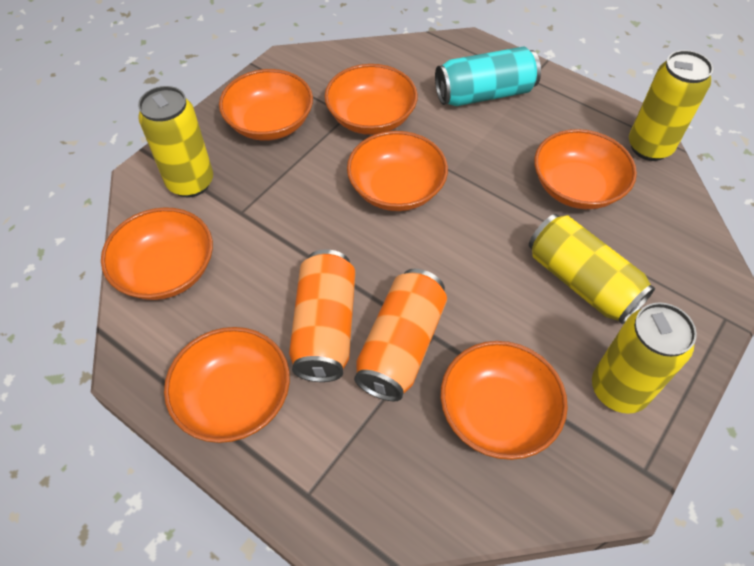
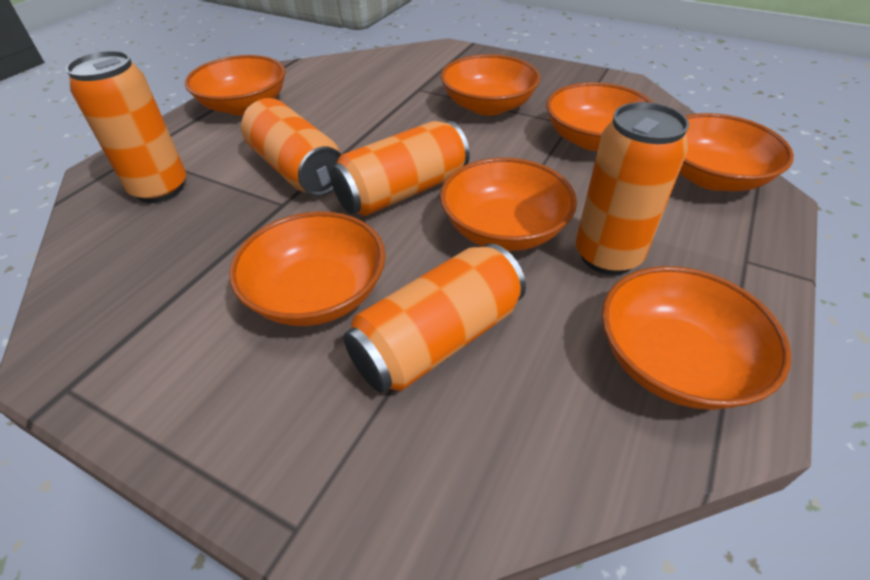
orange can: 2 -> 5
turquoise can: 1 -> 0
yellow can: 4 -> 0

